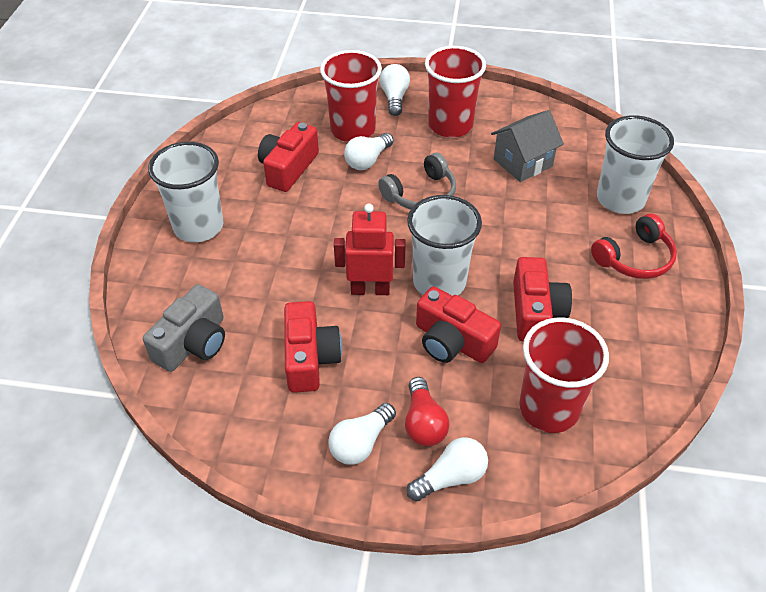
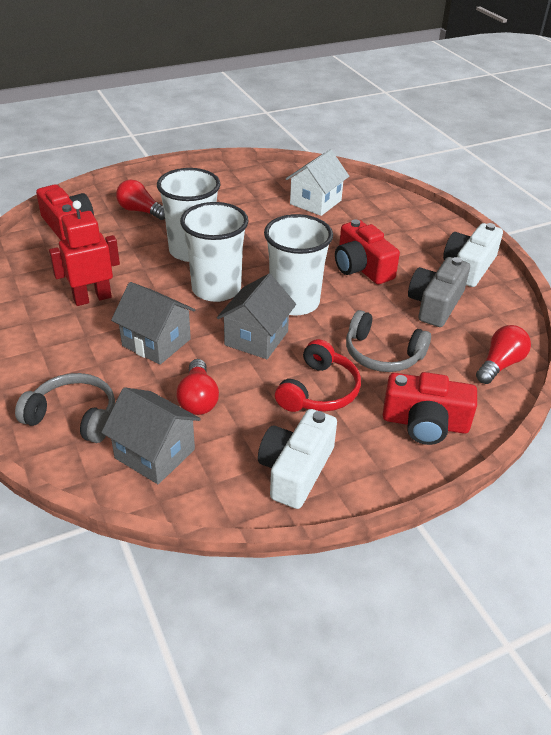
grey headphones: 1 -> 2
grey house: 1 -> 3
red camera: 4 -> 3
red cup: 3 -> 0
red light bulb: 1 -> 3
white camera: 0 -> 2
white house: 0 -> 1
white light bulb: 4 -> 0

